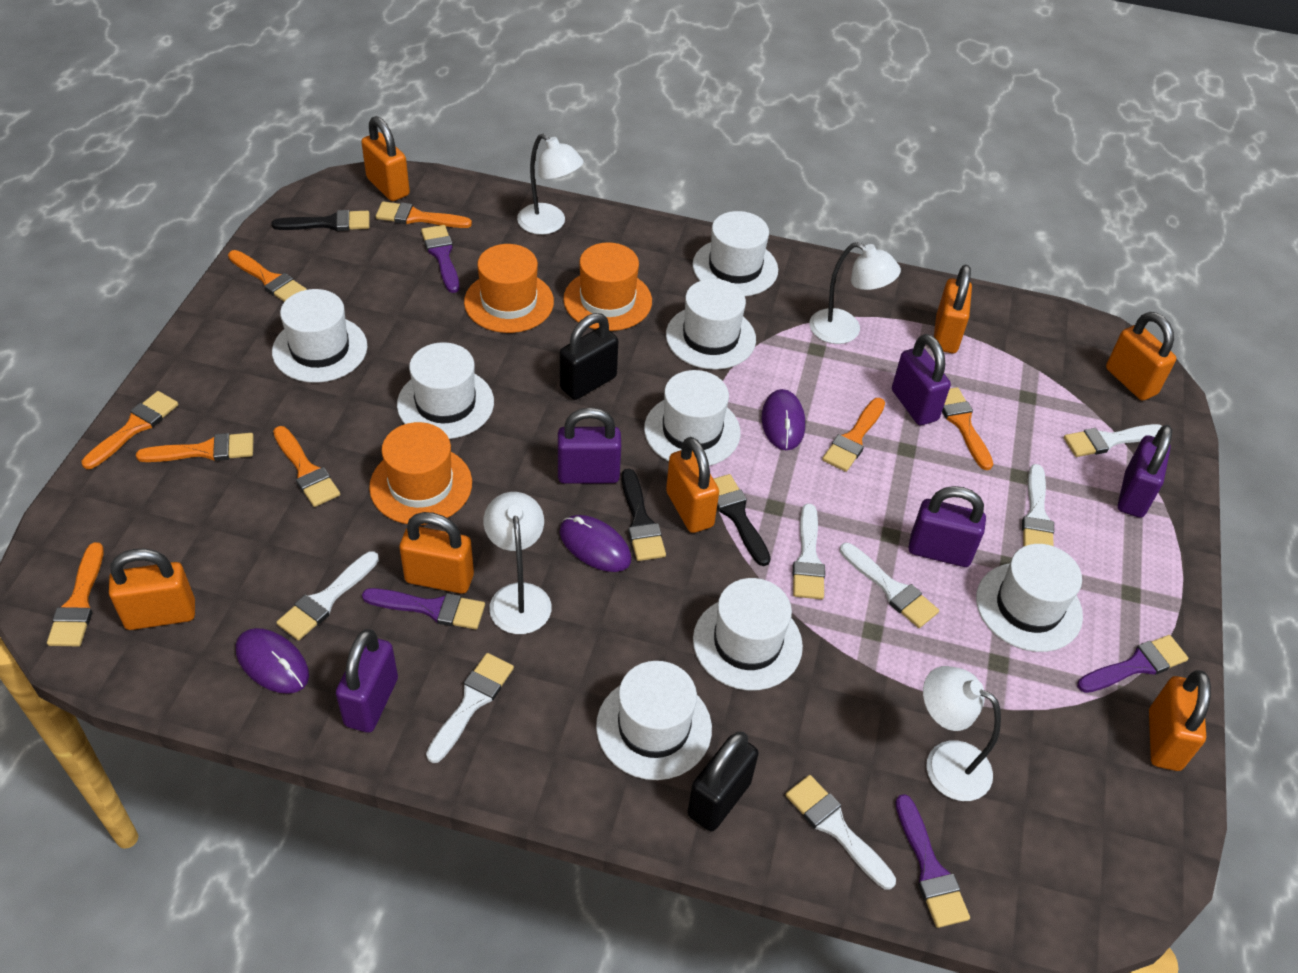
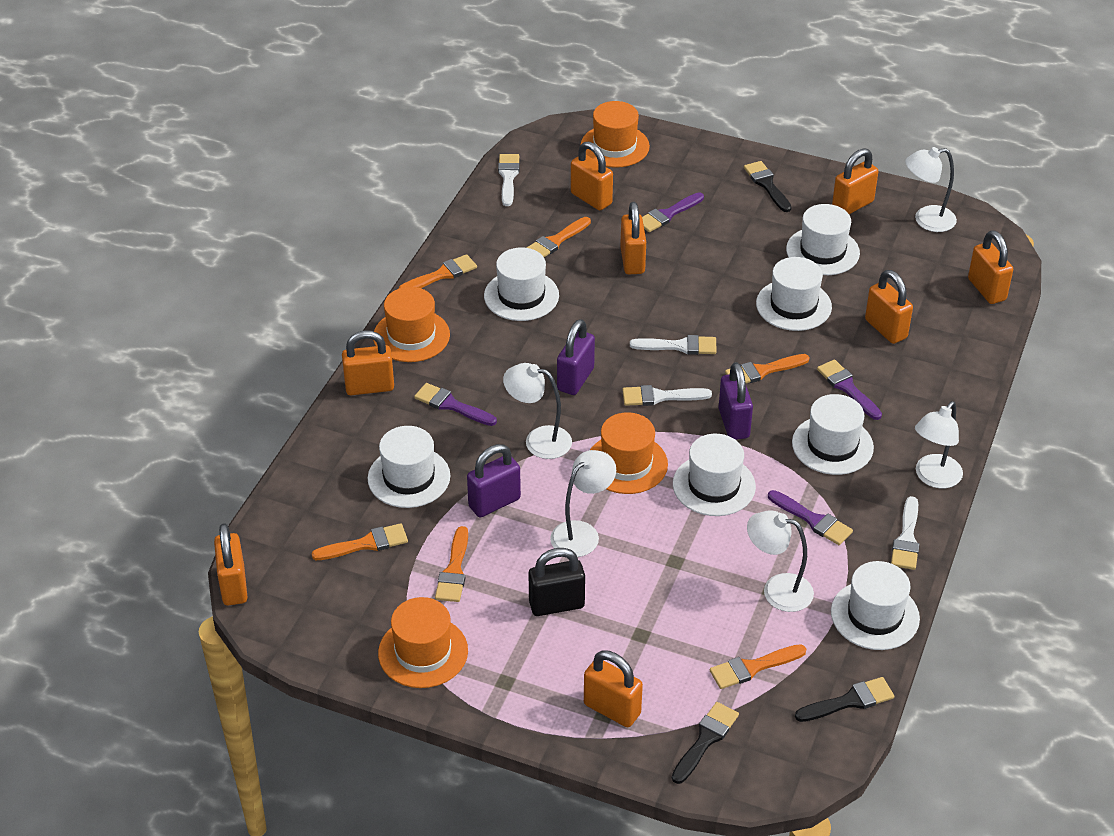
black padlock: 2 -> 1
orange brush: 8 -> 6
orange hat: 3 -> 4
orange padlock: 7 -> 8
purple mouse: 3 -> 0
purple padlock: 5 -> 3
white brush: 7 -> 4
white hat: 8 -> 7
white lamp: 4 -> 5

